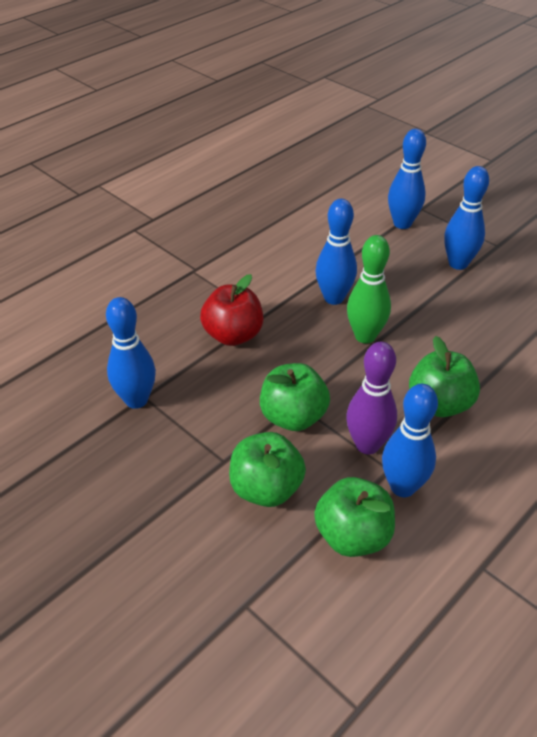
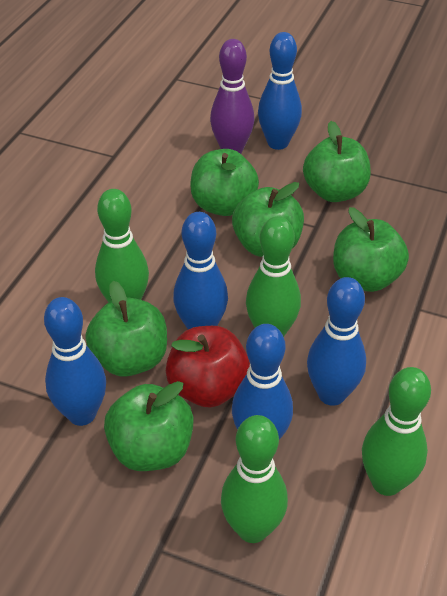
green apple: 4 -> 6
green bowling pin: 1 -> 4

